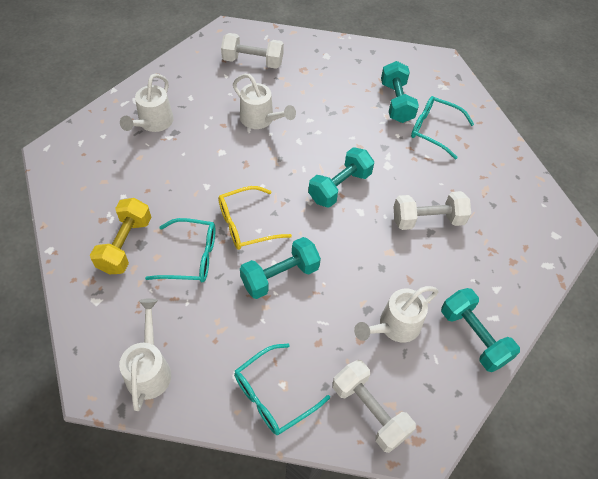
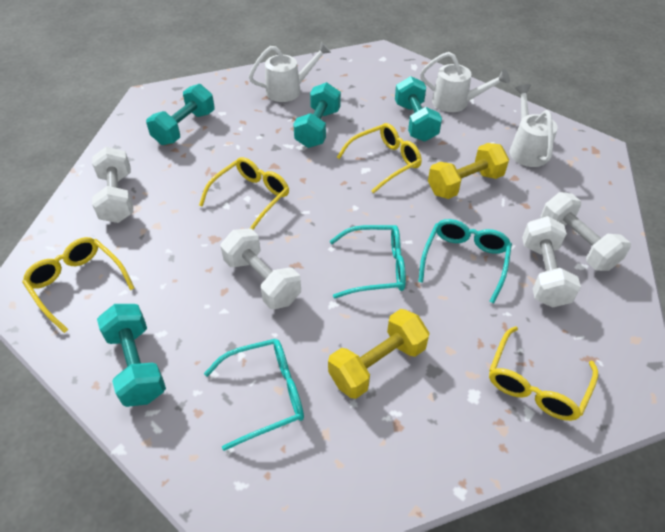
white dumbbell: 3 -> 4
white watering can: 4 -> 3
yellow dumbbell: 1 -> 2
yellow glasses: 1 -> 4

